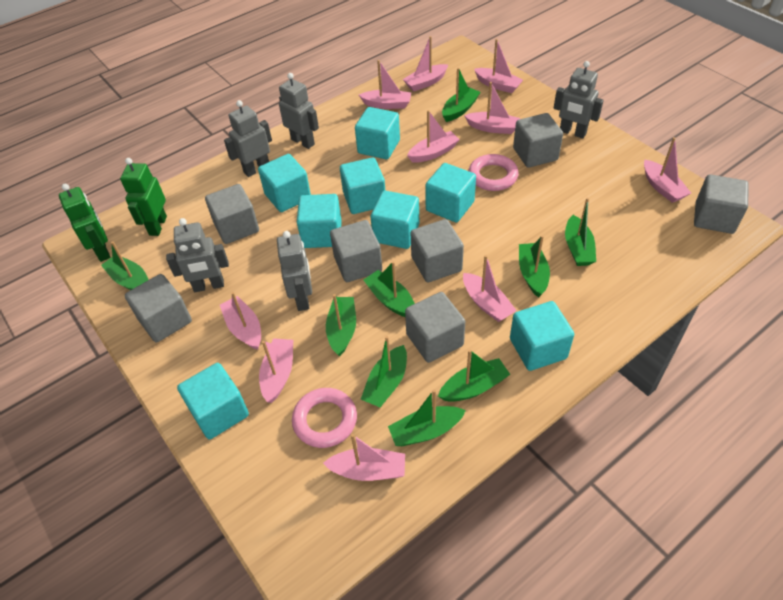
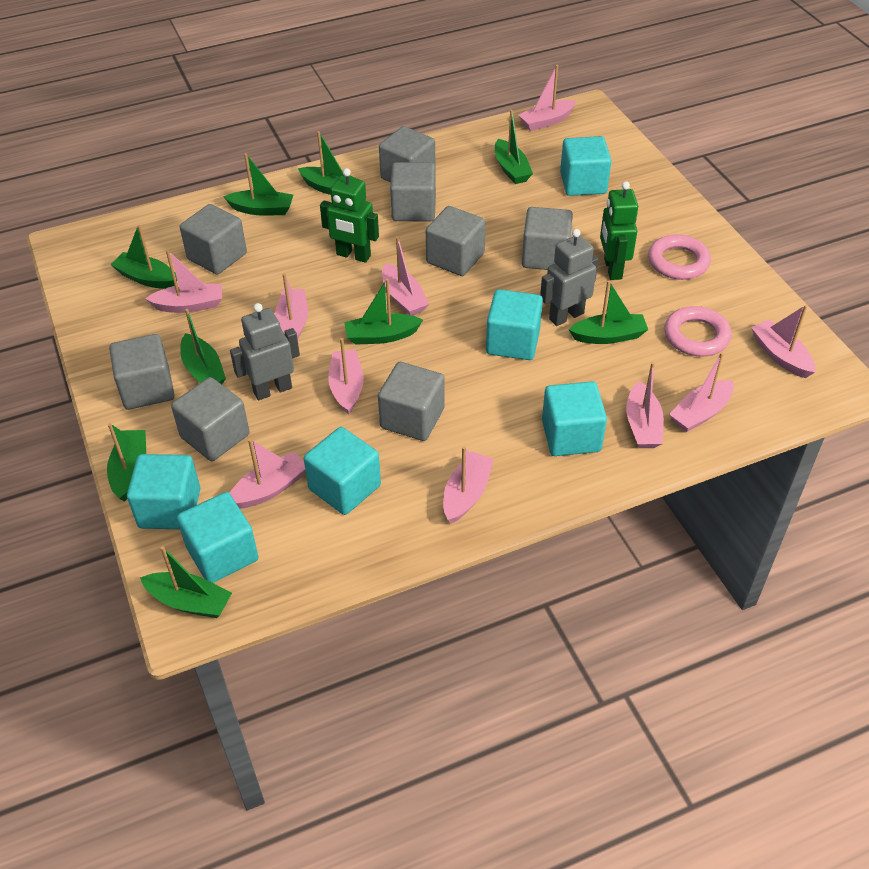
grey cube: 7 -> 8
grey robot: 5 -> 2
turquoise cube: 8 -> 6

